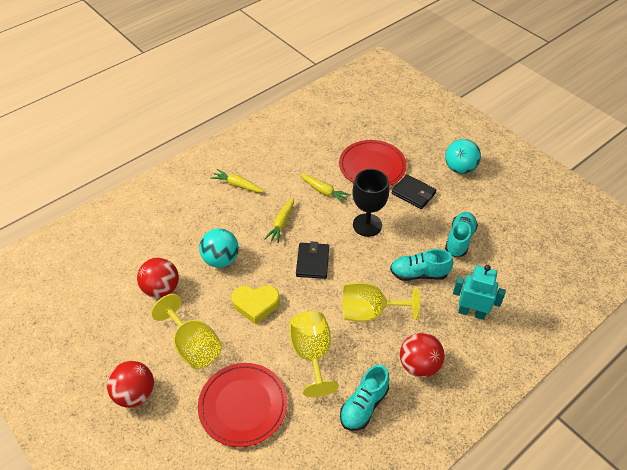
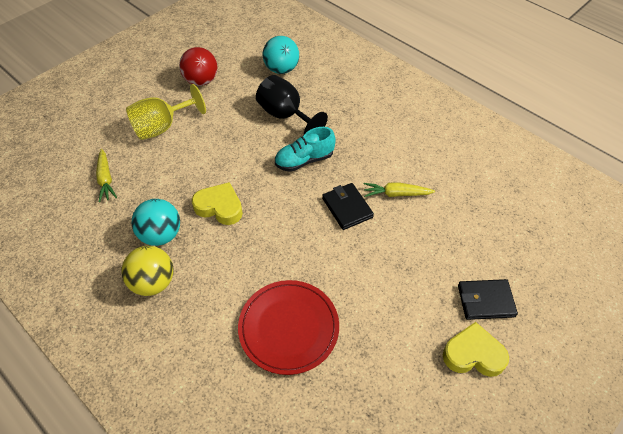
red ball: 3 -> 1
red plate: 2 -> 1
turquoise robot: 1 -> 0
turquoise shoe: 3 -> 1
yellow ball: 0 -> 1
yellow carrot: 3 -> 2
yellow goblet: 3 -> 1
yellow heart: 1 -> 2

